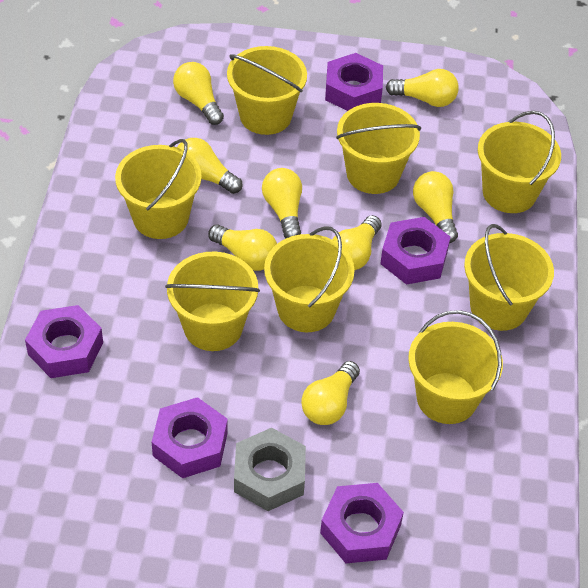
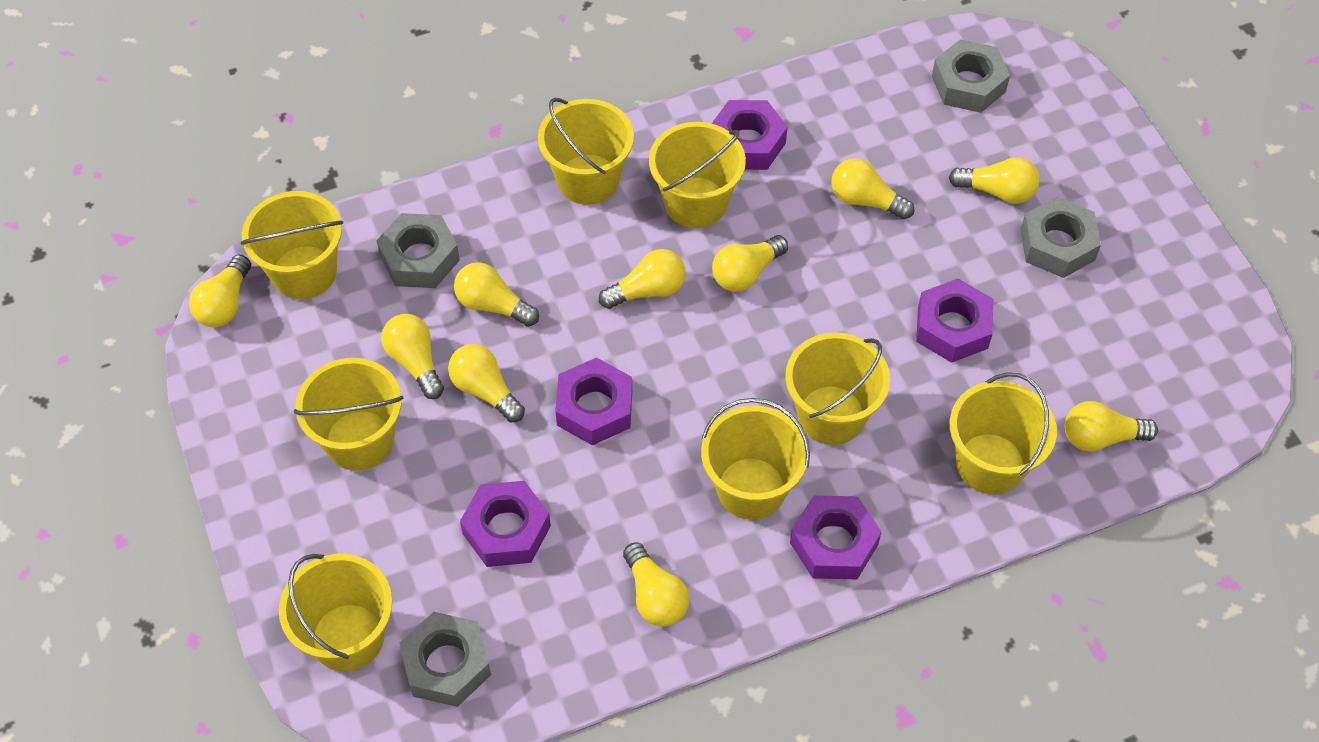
grey nut: 1 -> 4
yellow light bulb: 8 -> 10

